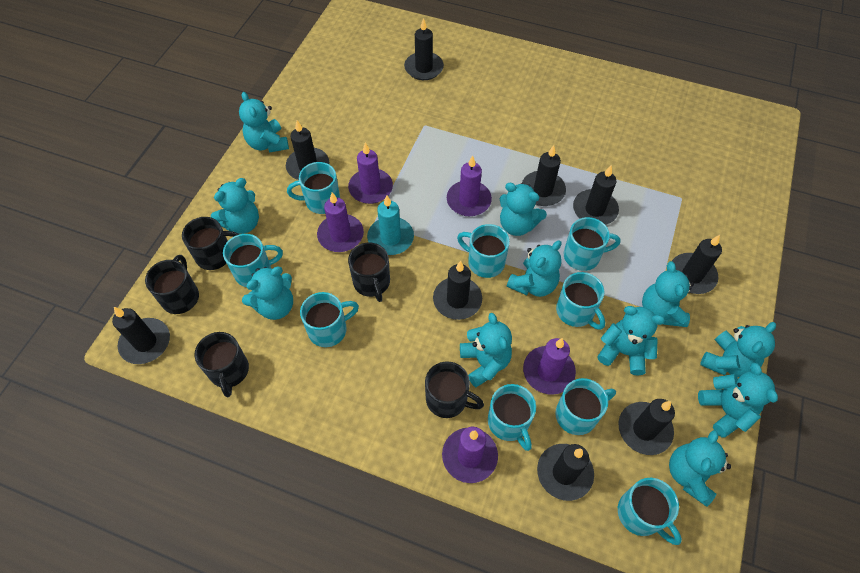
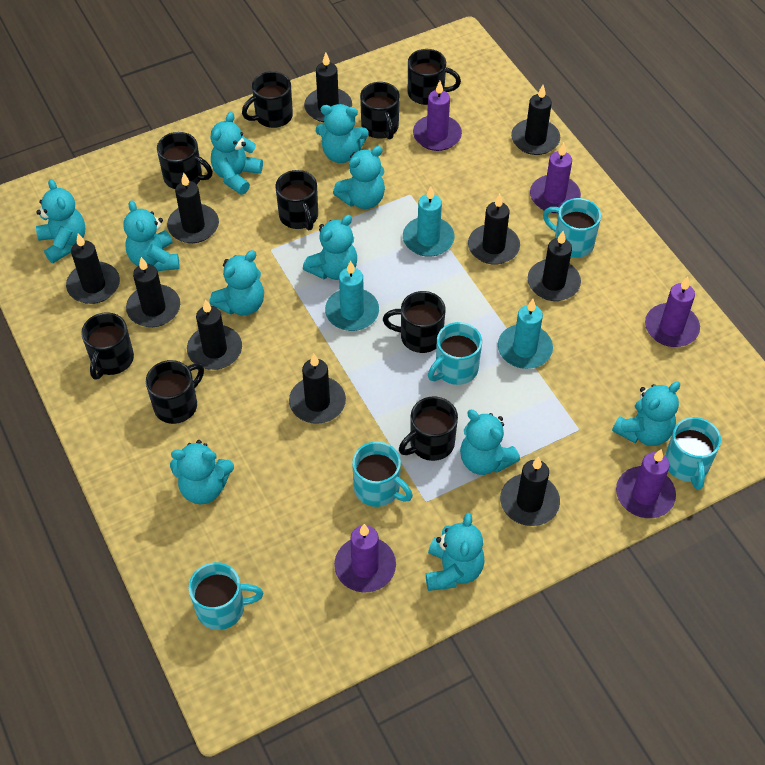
black candle: 9 -> 10
black mug: 5 -> 9
turquoise candle: 1 -> 3
turquoise mug: 9 -> 5

